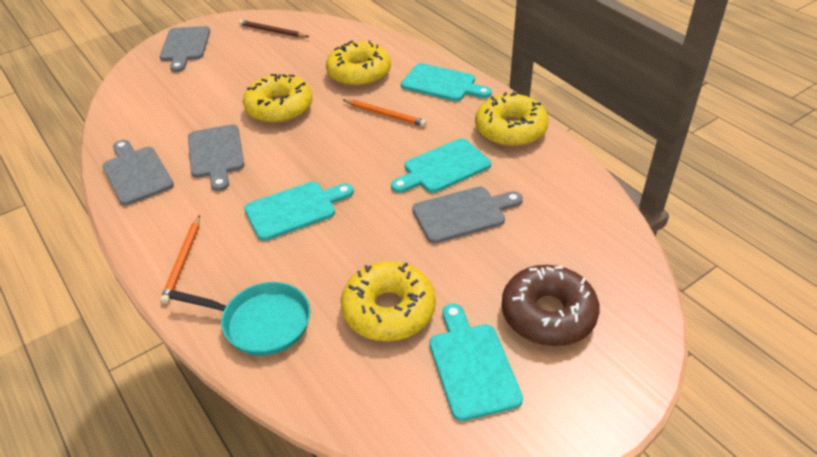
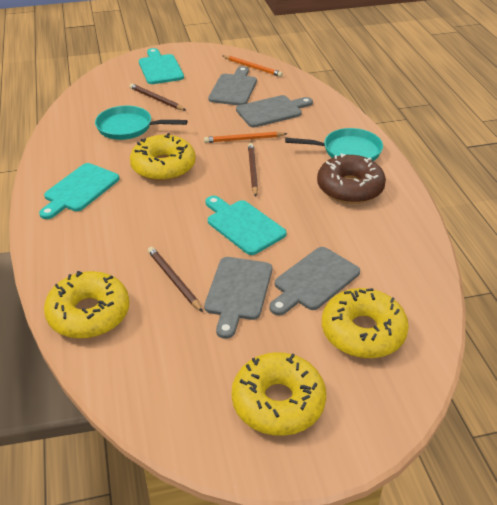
brown pencil: 1 -> 3
turquoise cutting board: 4 -> 3
turquoise pan: 1 -> 2

